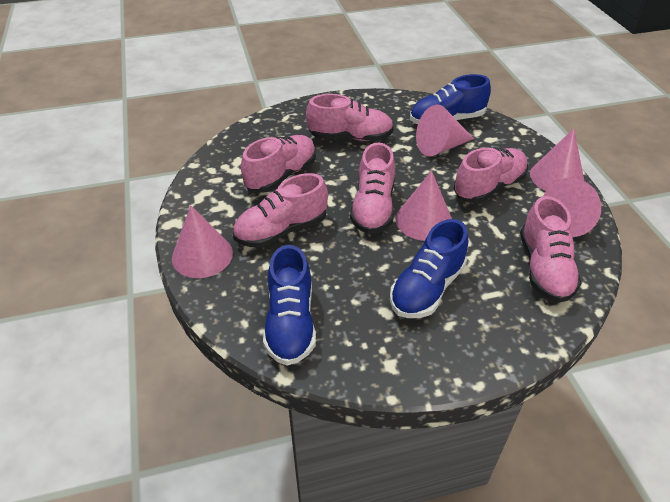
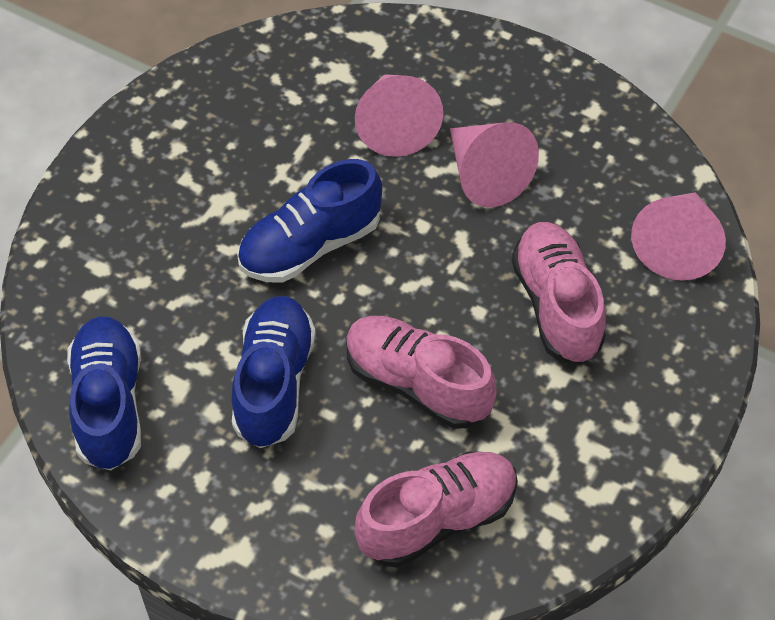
pink cone: 5 -> 3
pink shoe: 6 -> 3

